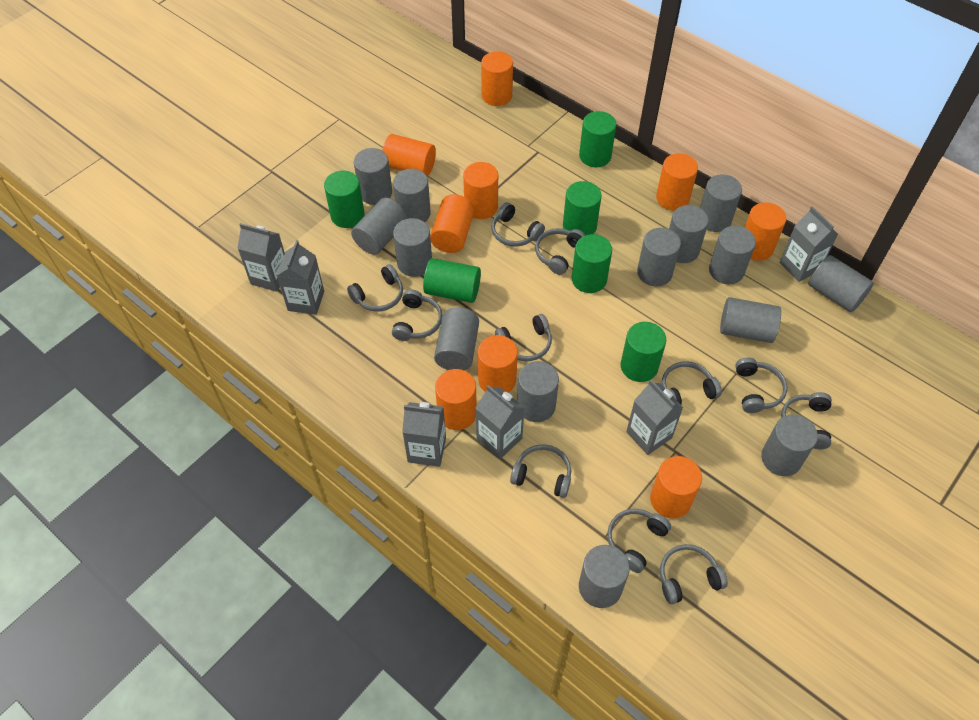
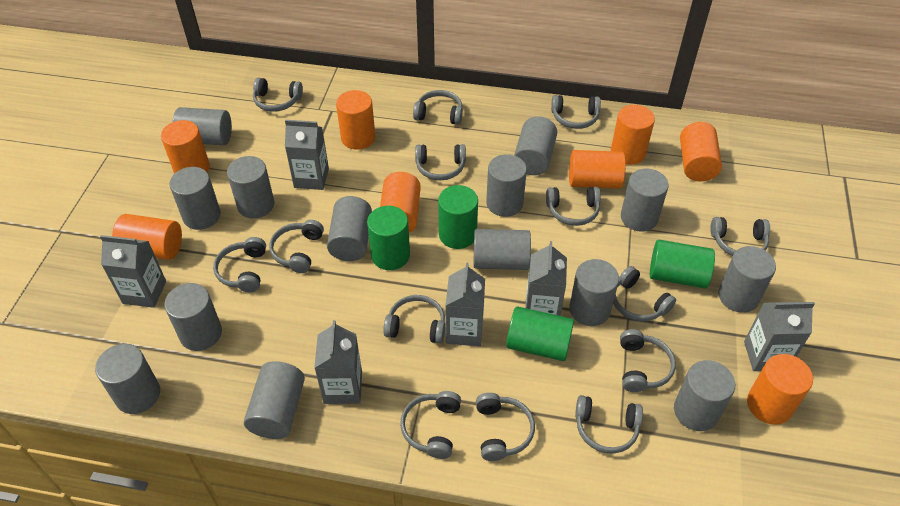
green cylinder: 6 -> 4
grey headphones: 11 -> 14
orange cylinder: 9 -> 8

